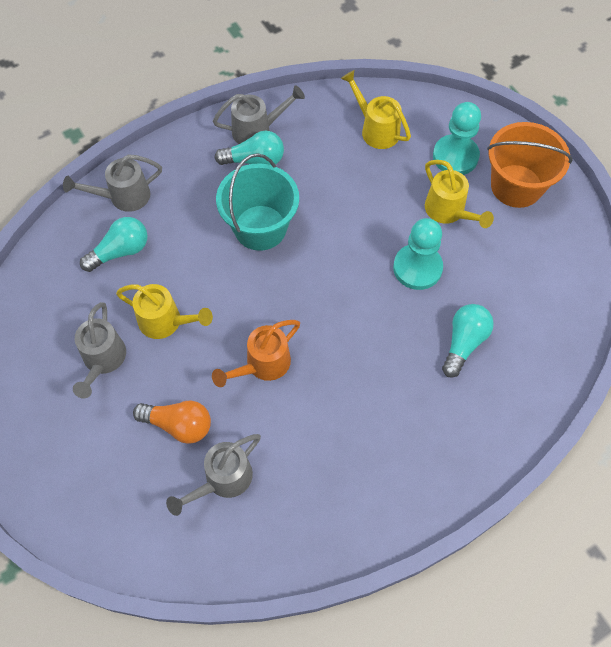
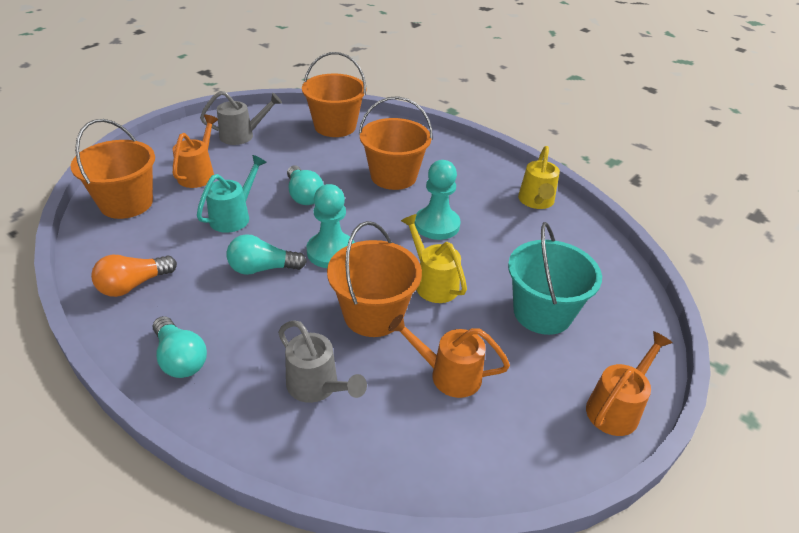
grey watering can: 4 -> 2
orange bucket: 1 -> 4
orange watering can: 1 -> 3
turquoise watering can: 0 -> 1
yellow watering can: 3 -> 2

